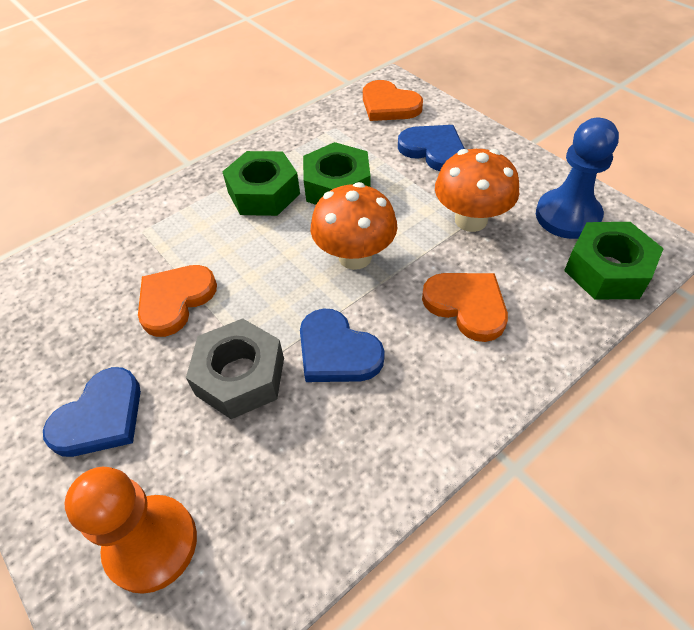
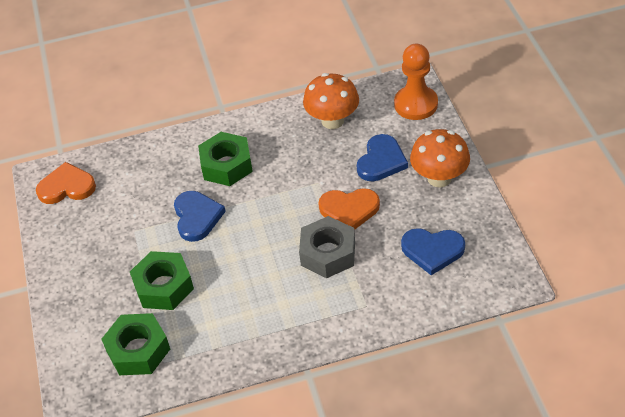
blue pawn: 1 -> 0
orange heart: 3 -> 2

